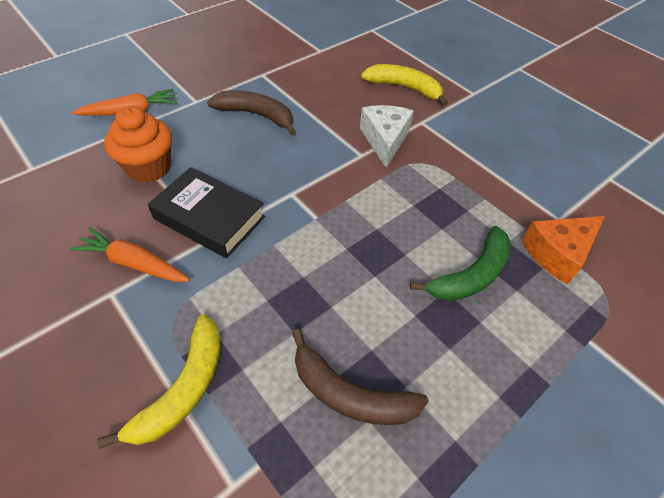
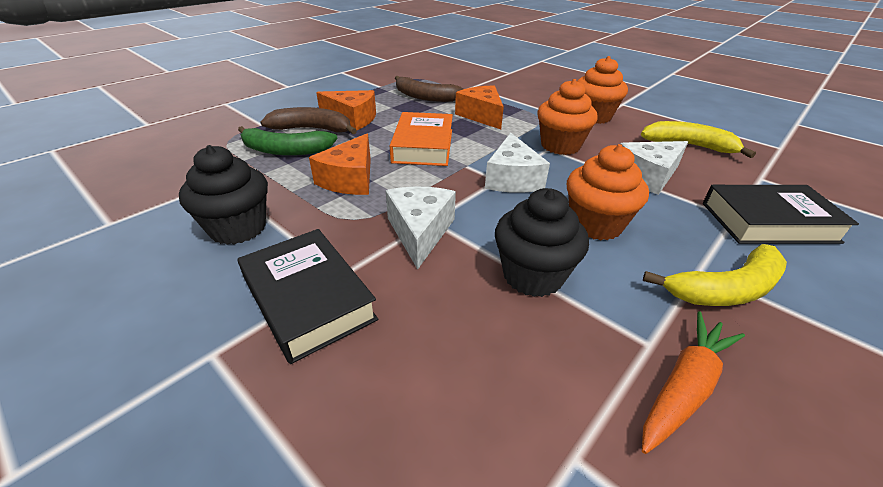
black book: 1 -> 2
black cupcake: 0 -> 2
orange book: 0 -> 1
orange carrot: 2 -> 1
orange cheese: 1 -> 3
orange cupcake: 1 -> 3
white cheese: 1 -> 3

